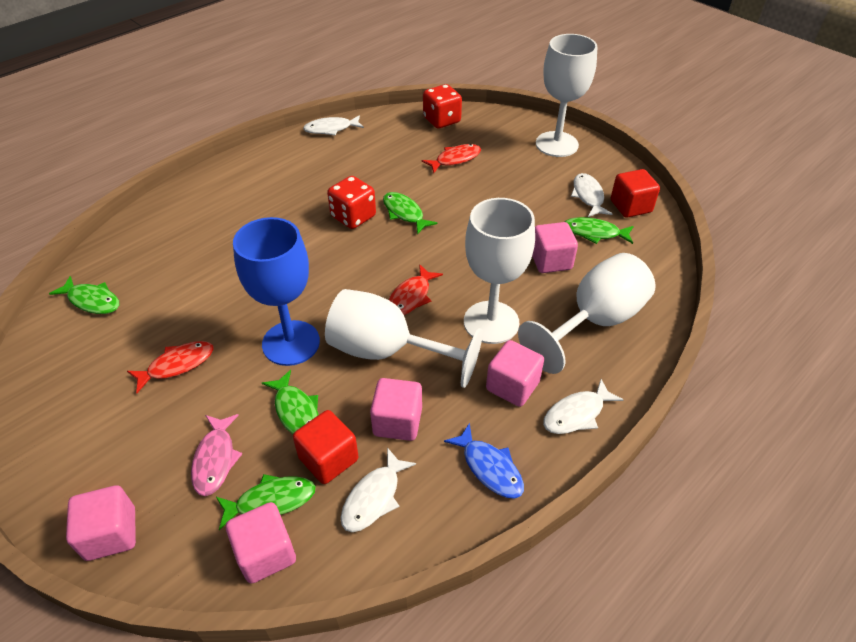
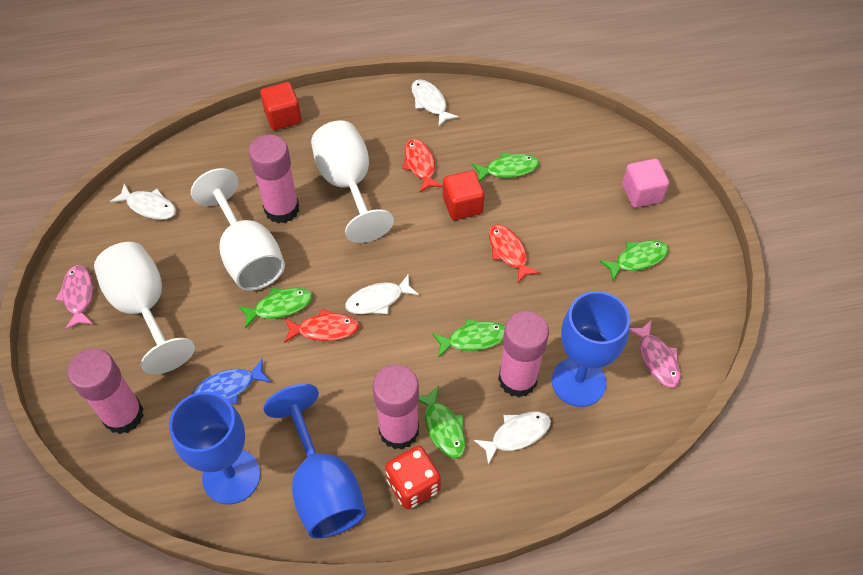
blue goblet: 1 -> 3
pink cube: 5 -> 1
pink fish: 1 -> 2
pink glue stick: 0 -> 4
red dice: 2 -> 1
white goblet: 4 -> 3

